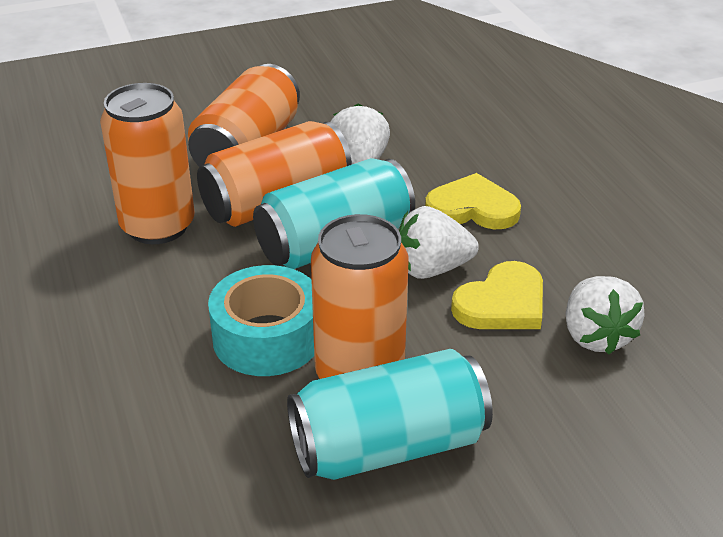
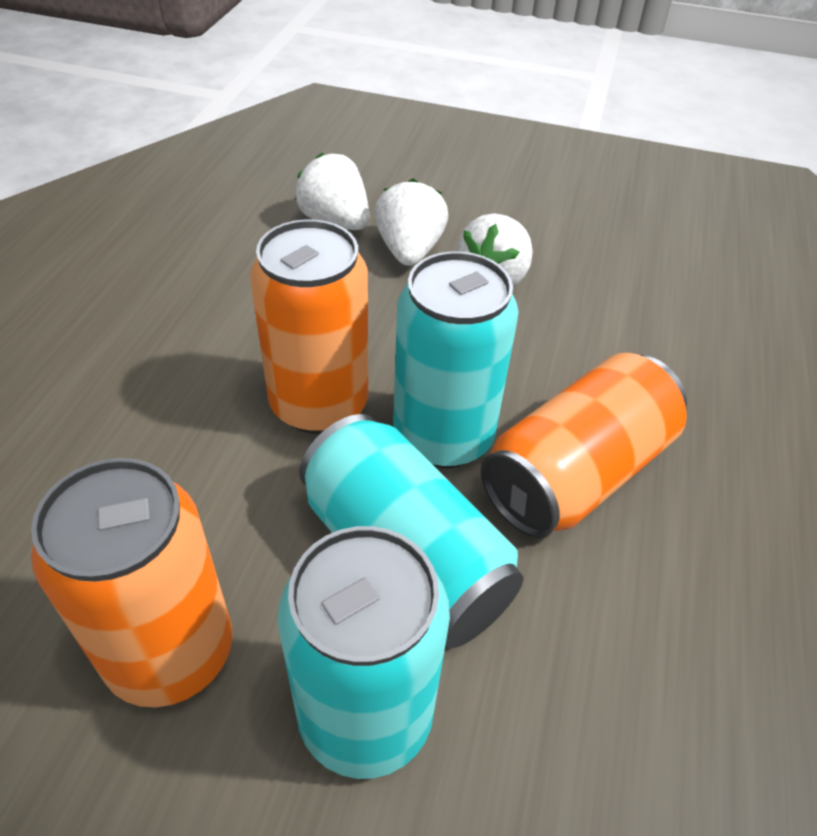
orange can: 4 -> 3
turquoise can: 2 -> 3
turquoise tape: 1 -> 0
yellow heart: 2 -> 0

